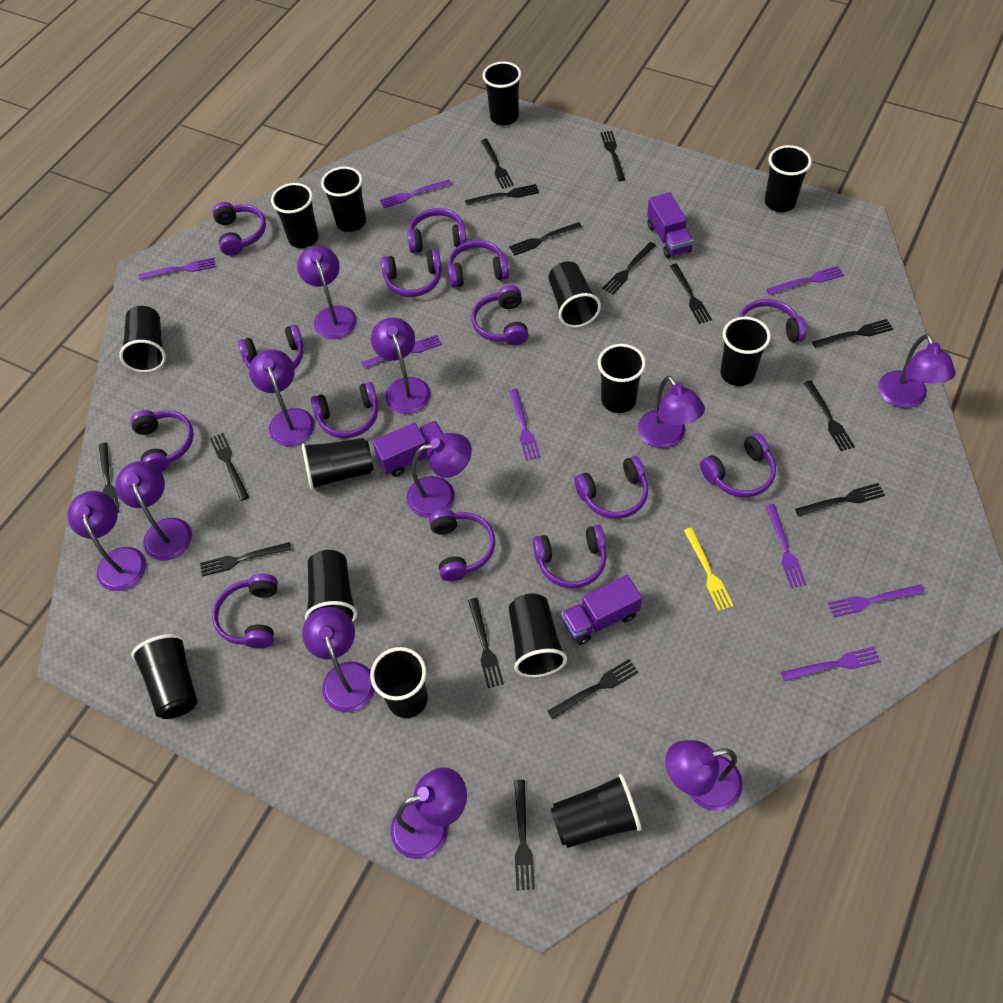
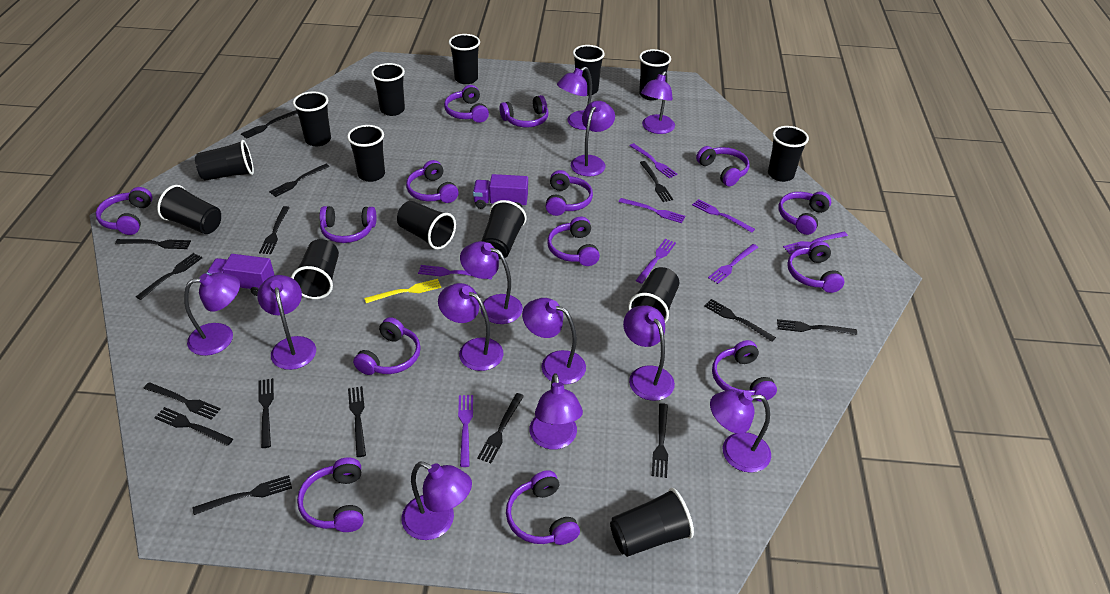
purple lamp: 11 -> 12
purple truck: 3 -> 2

